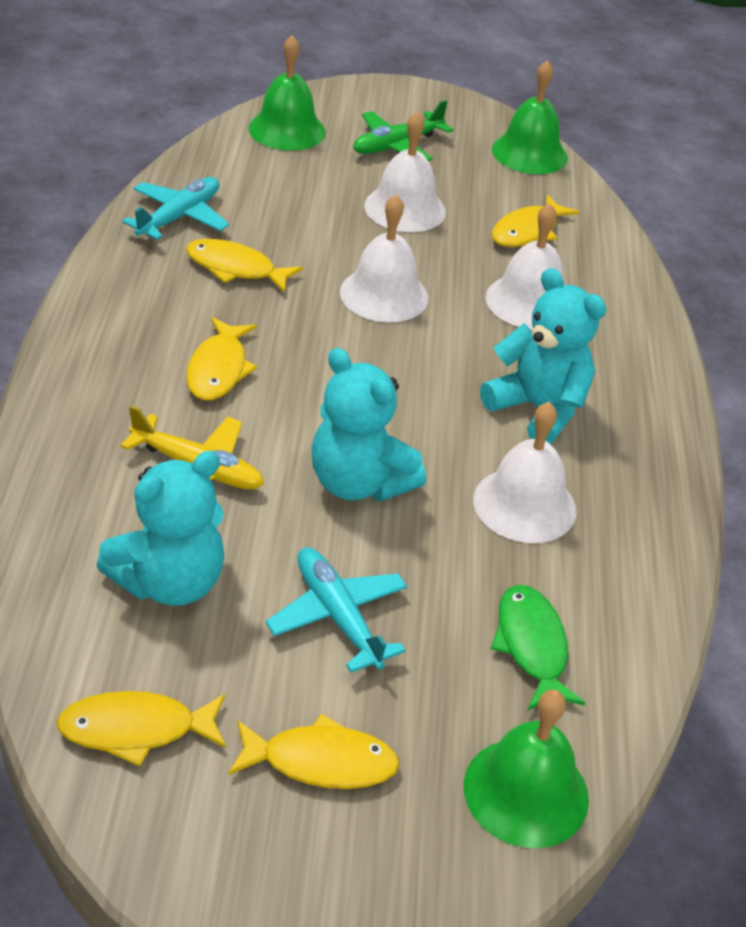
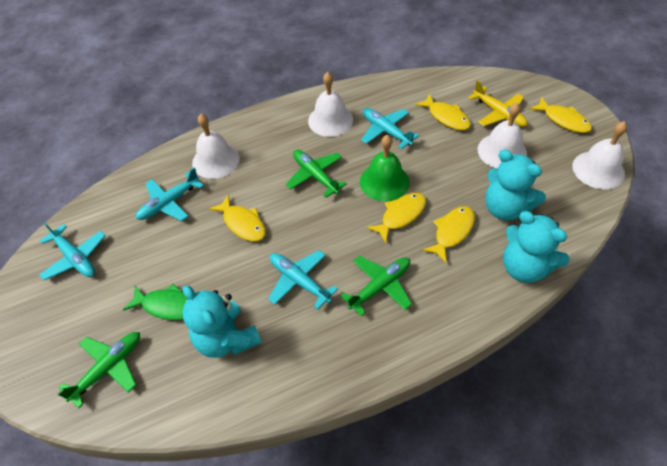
green bell: 3 -> 1
green plane: 1 -> 3
turquoise plane: 2 -> 4

